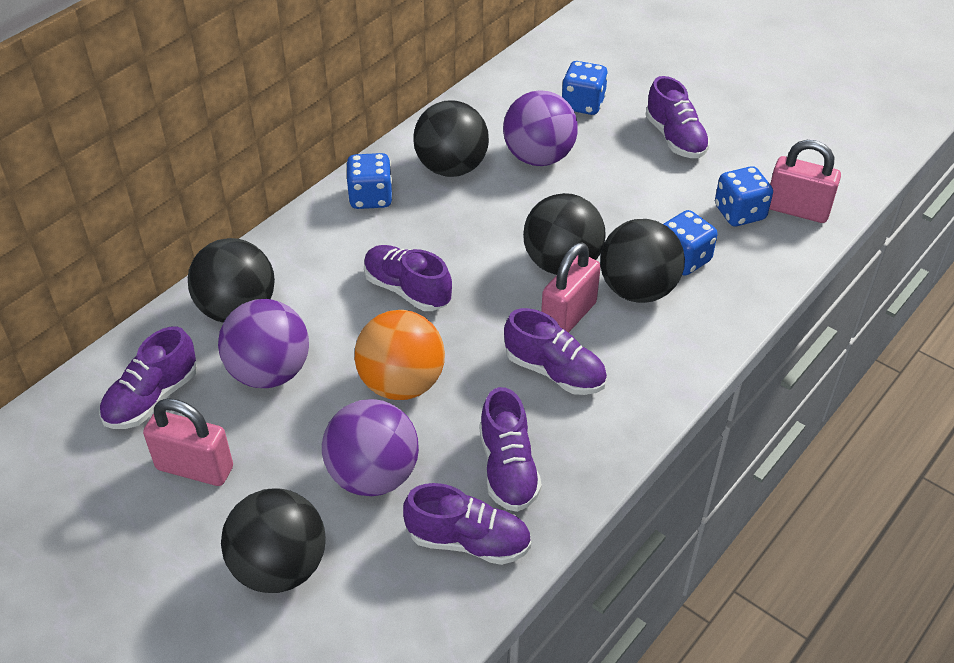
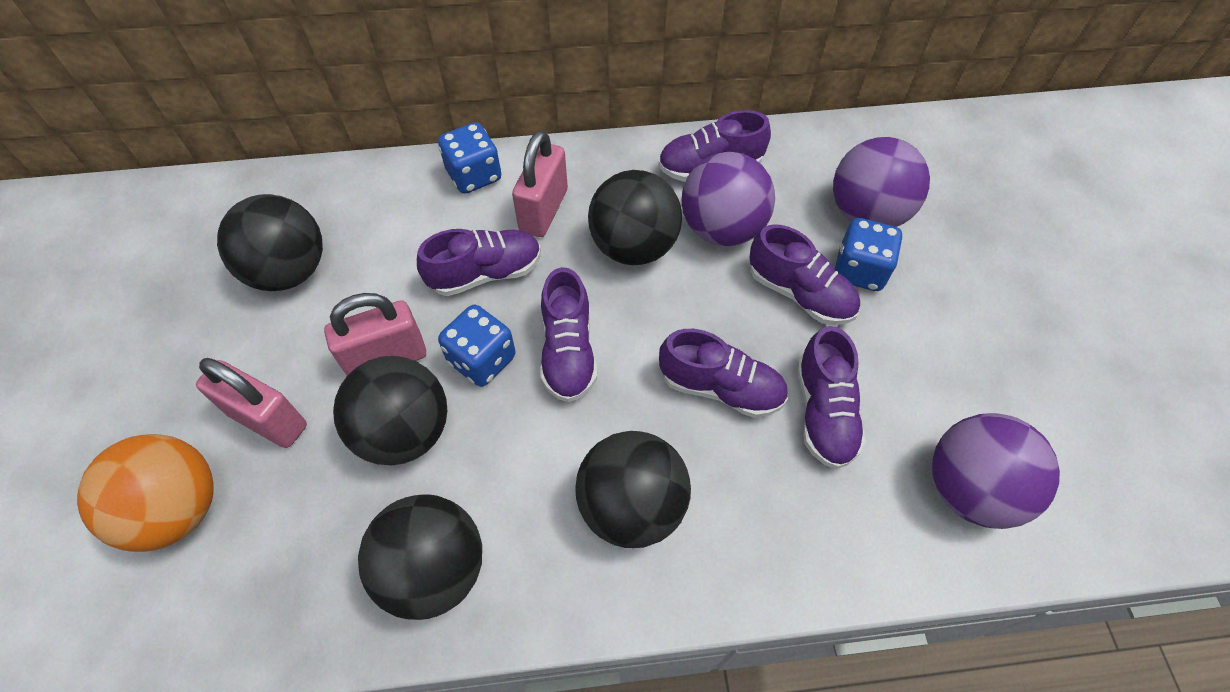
blue dice: 4 -> 3

